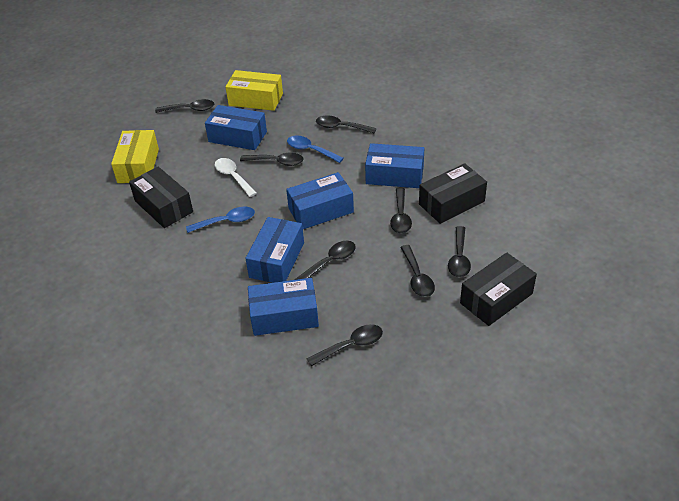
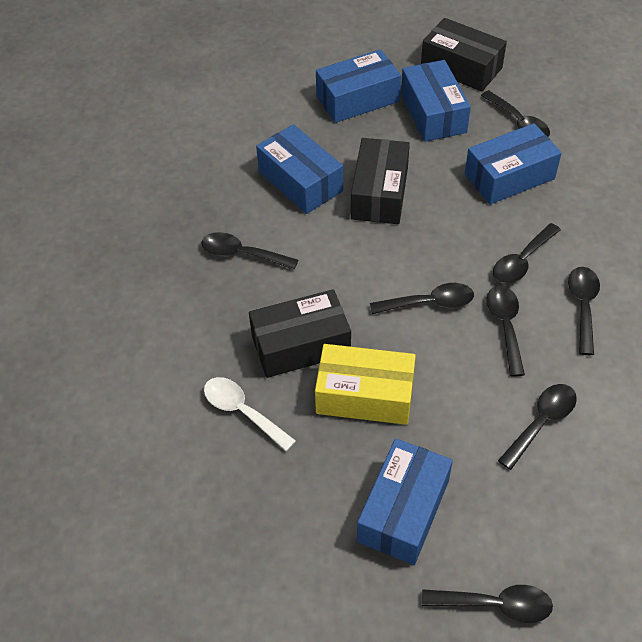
blue spoon: 2 -> 0
yellow box: 2 -> 1

